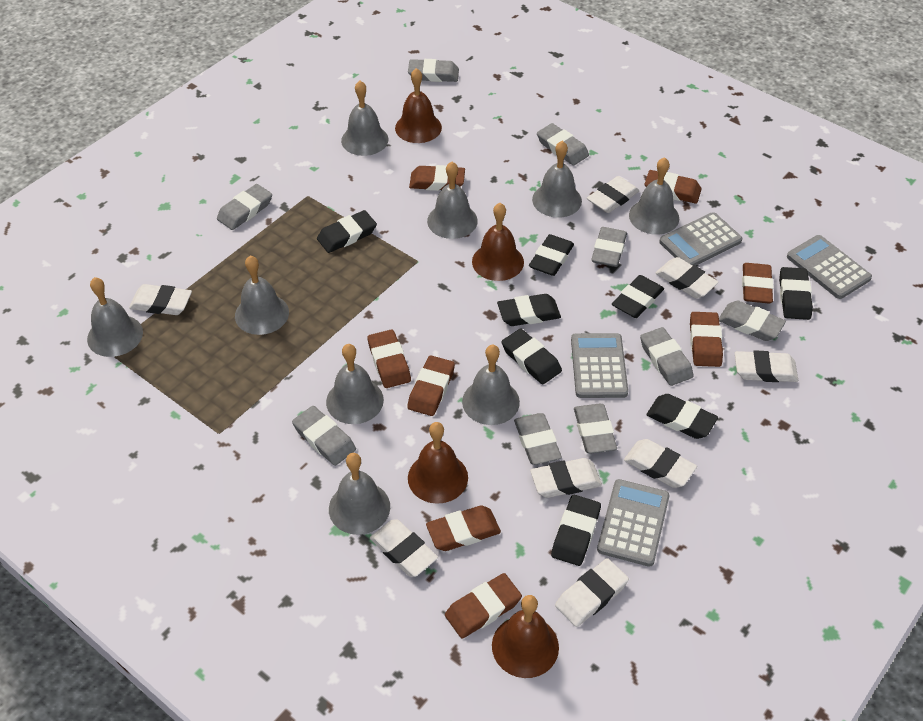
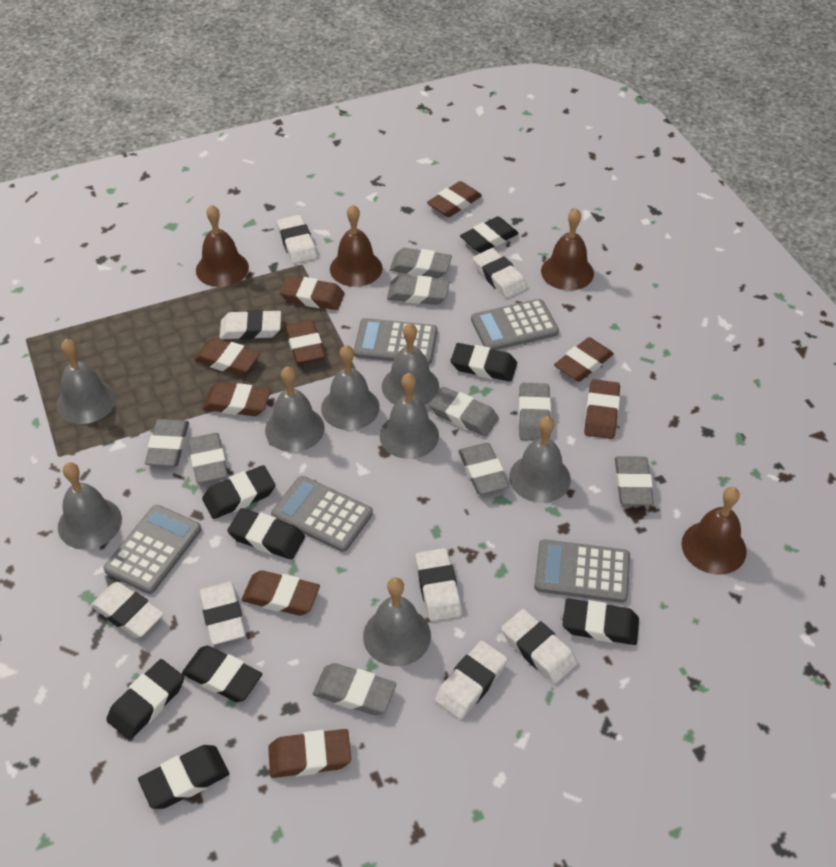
brown eraser: 8 -> 9
grey bell: 9 -> 8
grey calculator: 4 -> 5

